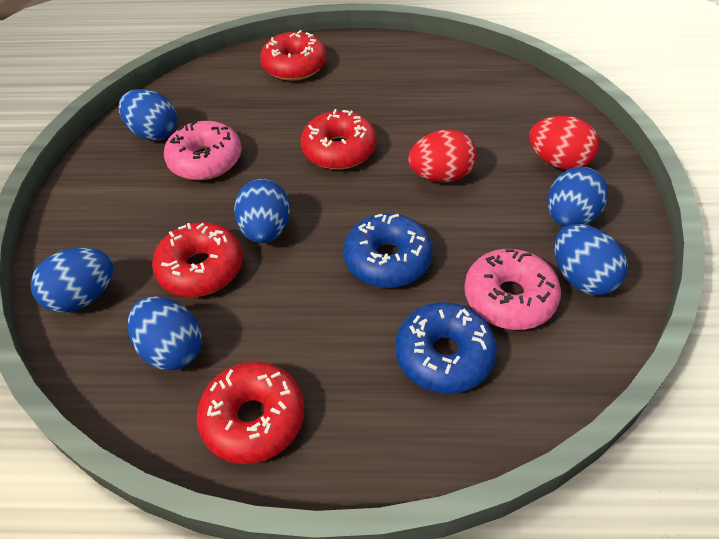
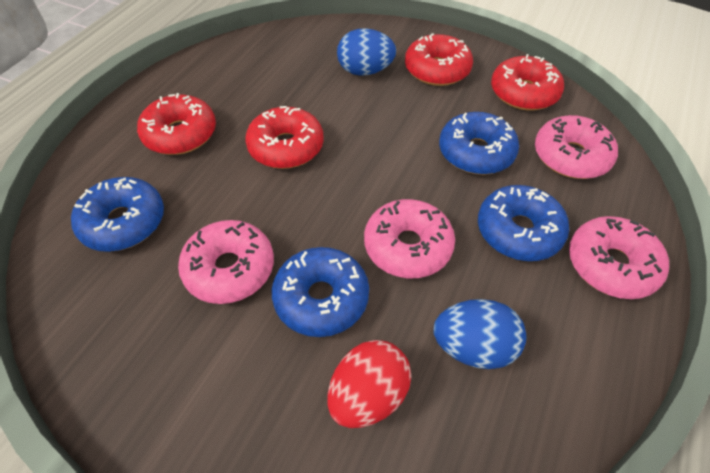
blue donut: 2 -> 4
blue egg: 6 -> 2
pink donut: 2 -> 4
red egg: 2 -> 1

